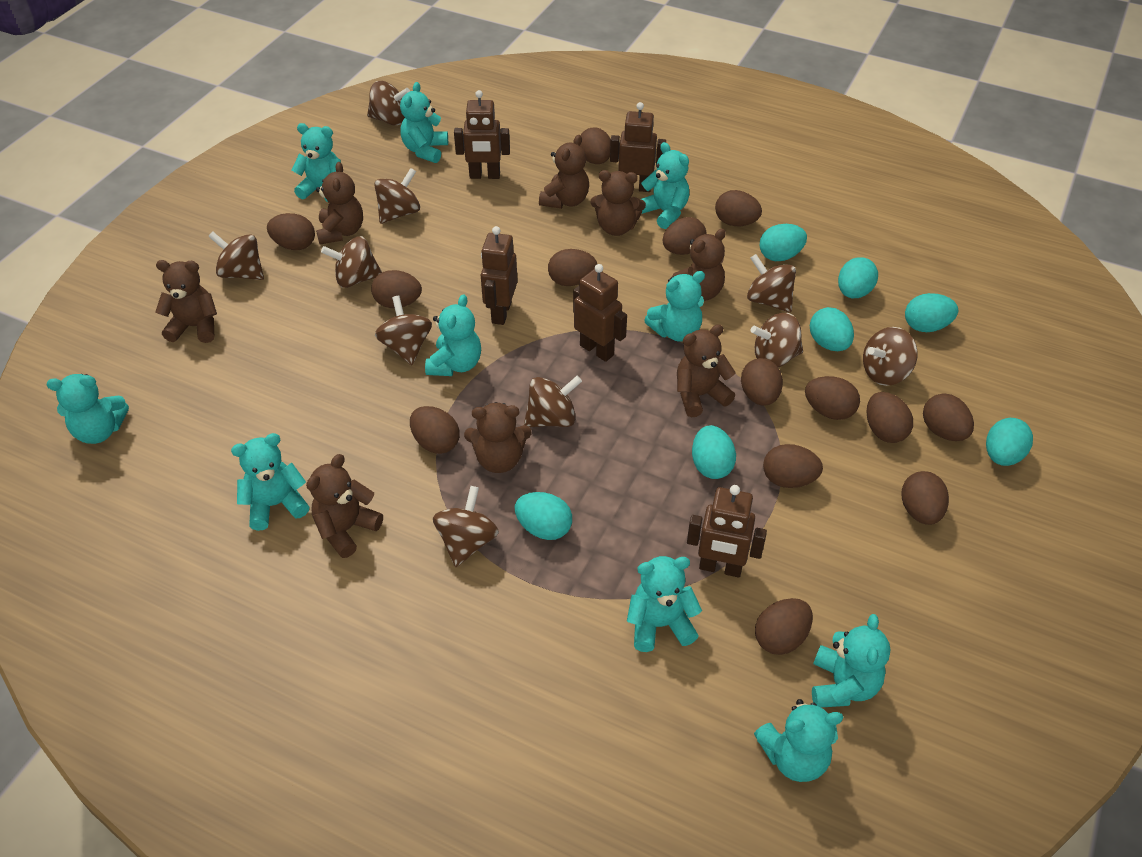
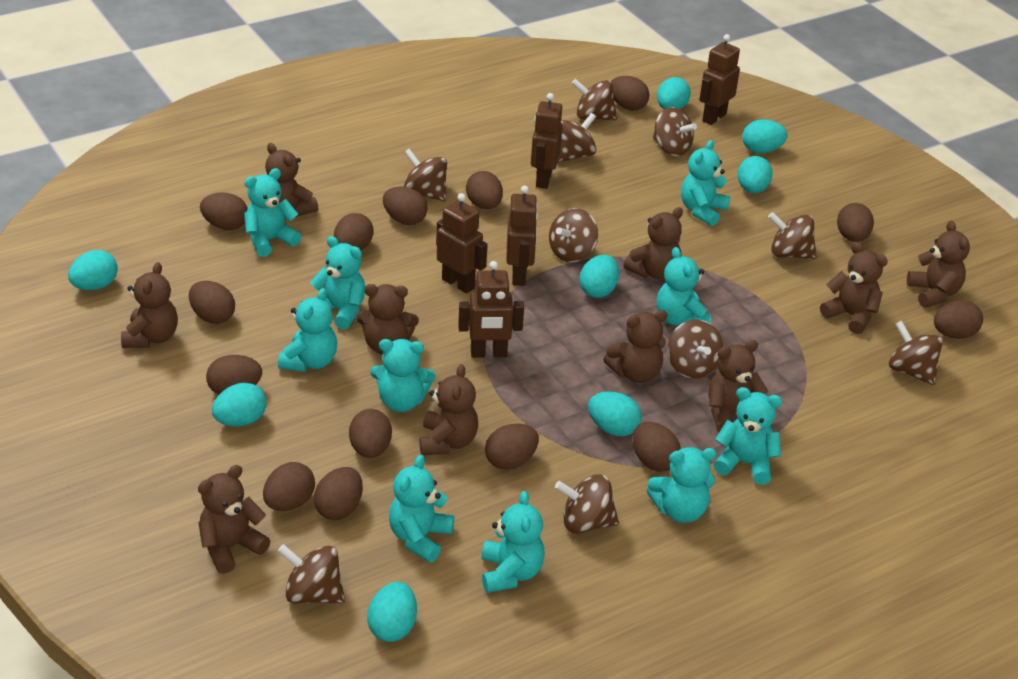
brown teddy bear: 8 -> 10
turquoise egg: 7 -> 8

